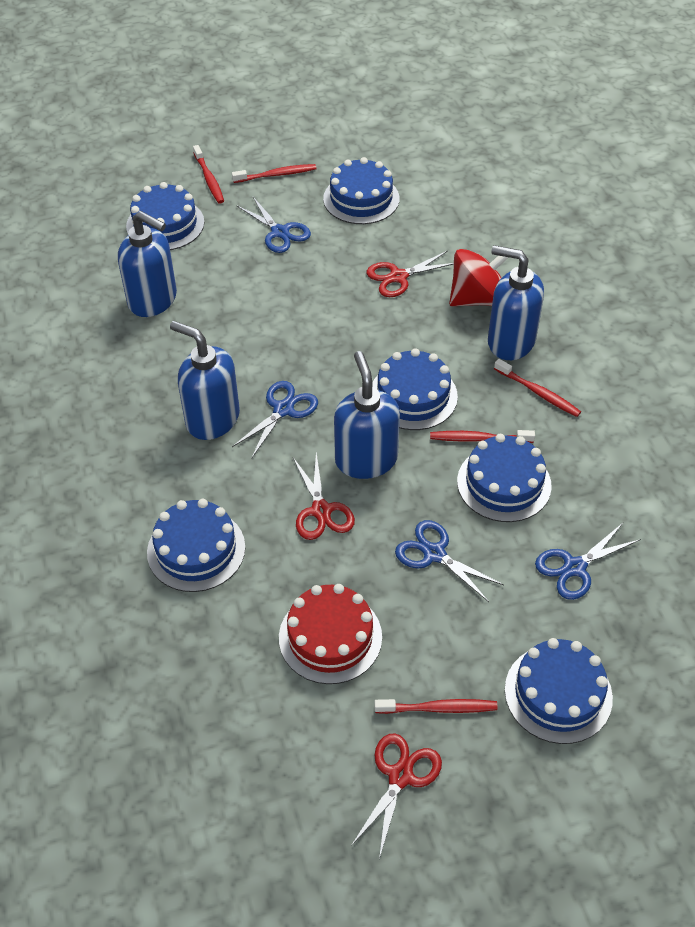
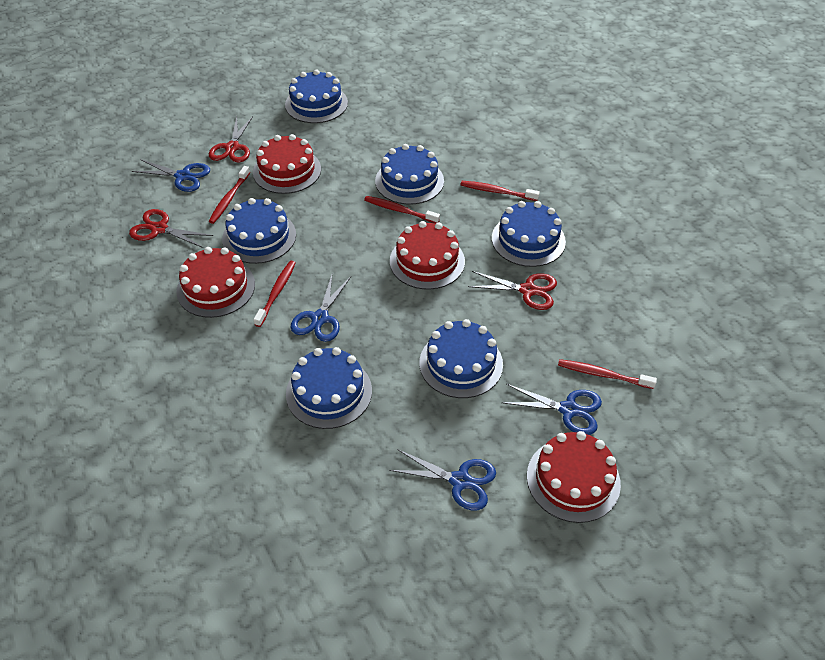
blue soap dispenser: 4 -> 0
red cake: 1 -> 4
red spinning top: 1 -> 0

